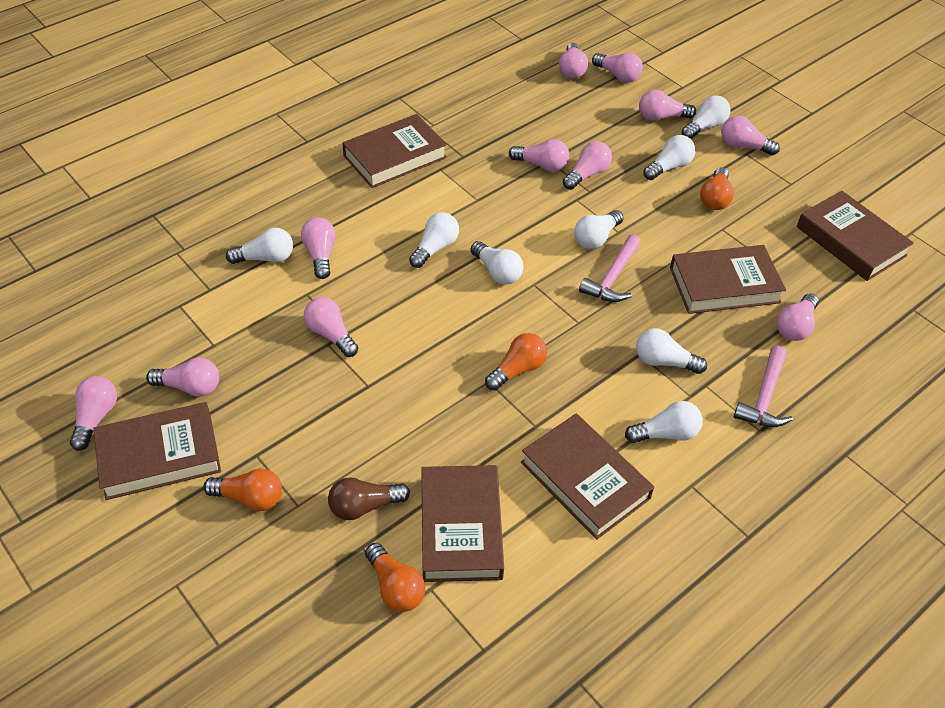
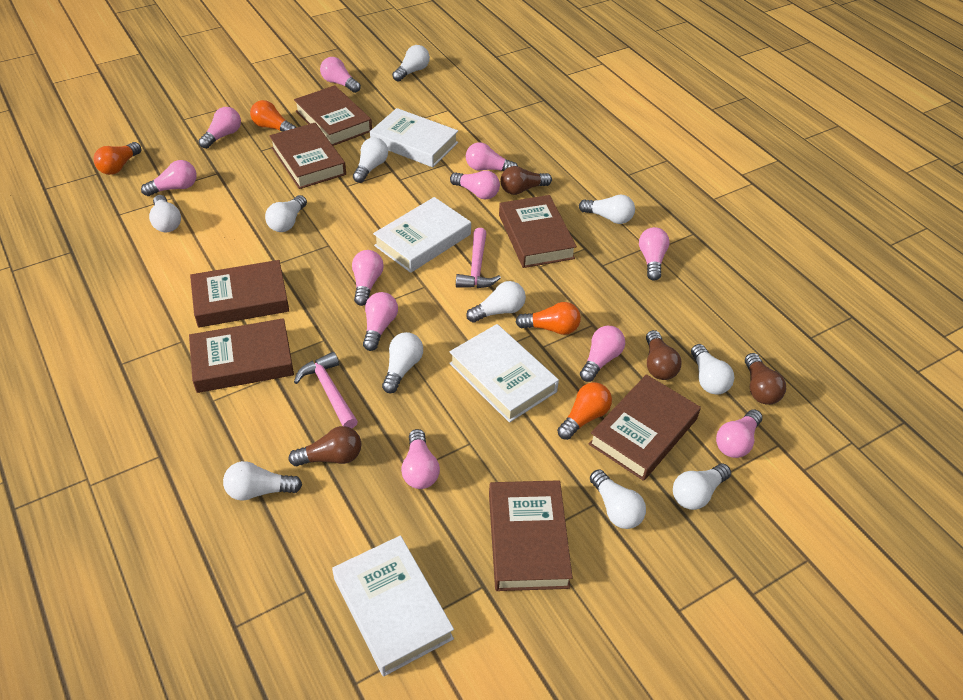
brown book: 6 -> 7
brown light bulb: 1 -> 4
white book: 0 -> 4
white light bulb: 8 -> 11

